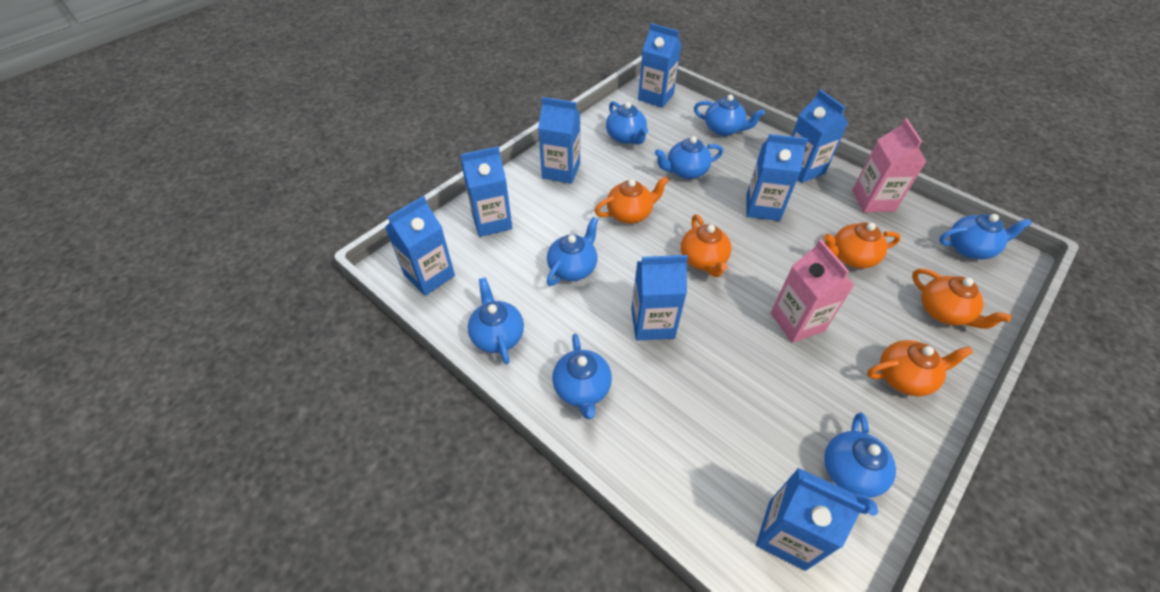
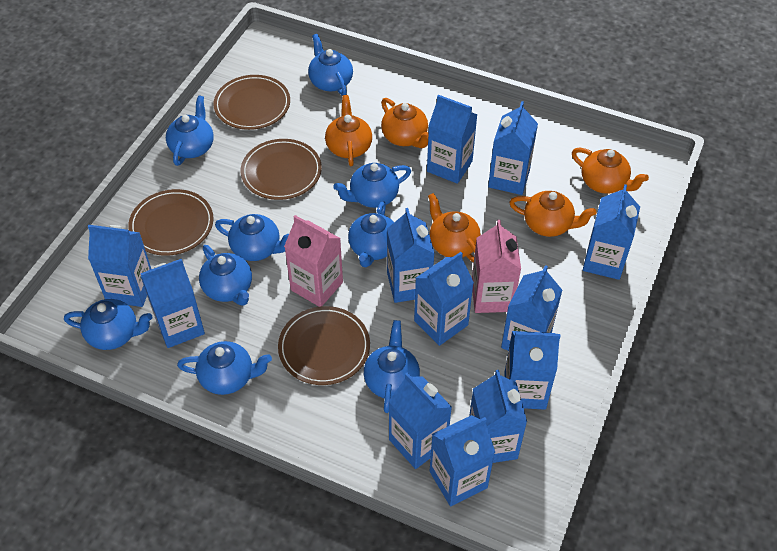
blue carton: 8 -> 12
blue teapot: 8 -> 9
brown plate: 0 -> 4

